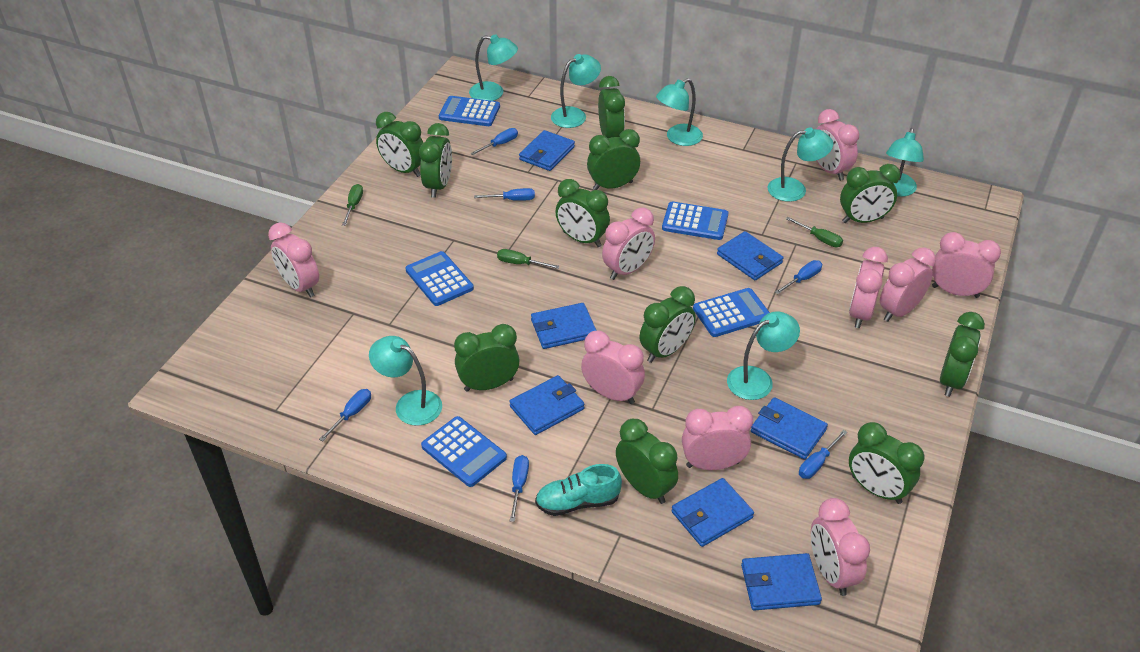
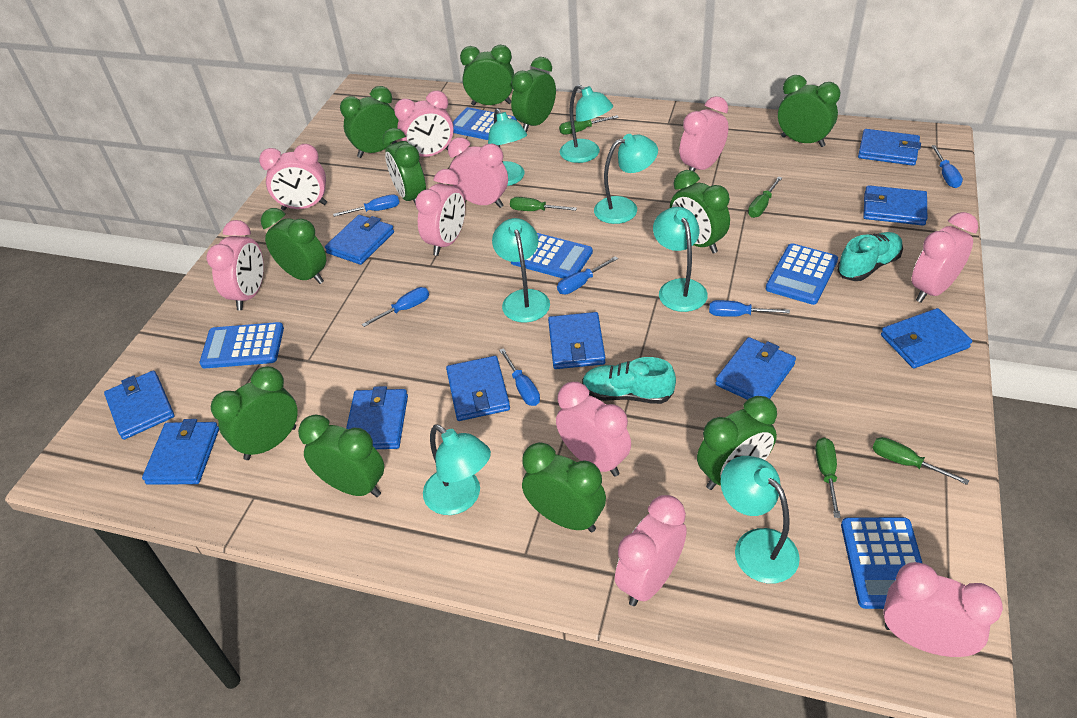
blue wallet: 7 -> 10
green screwdriver: 3 -> 5
pink clock: 9 -> 10
turquoise shoe: 1 -> 2

